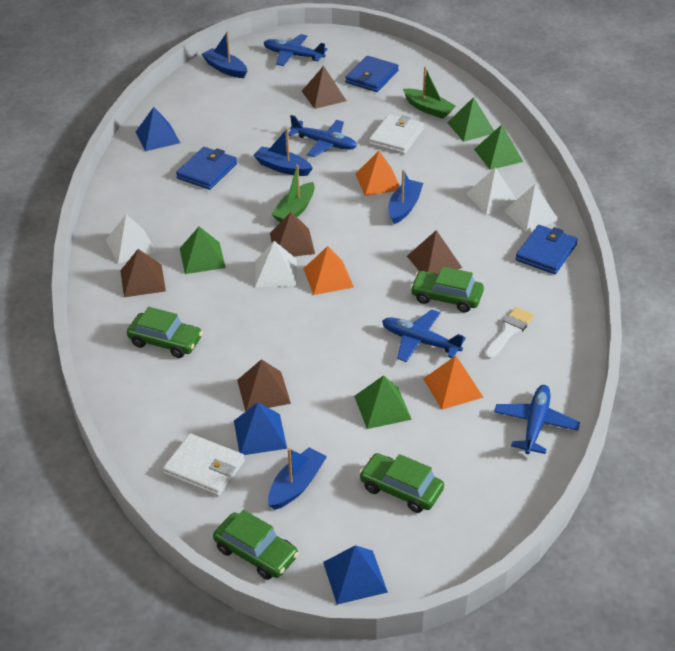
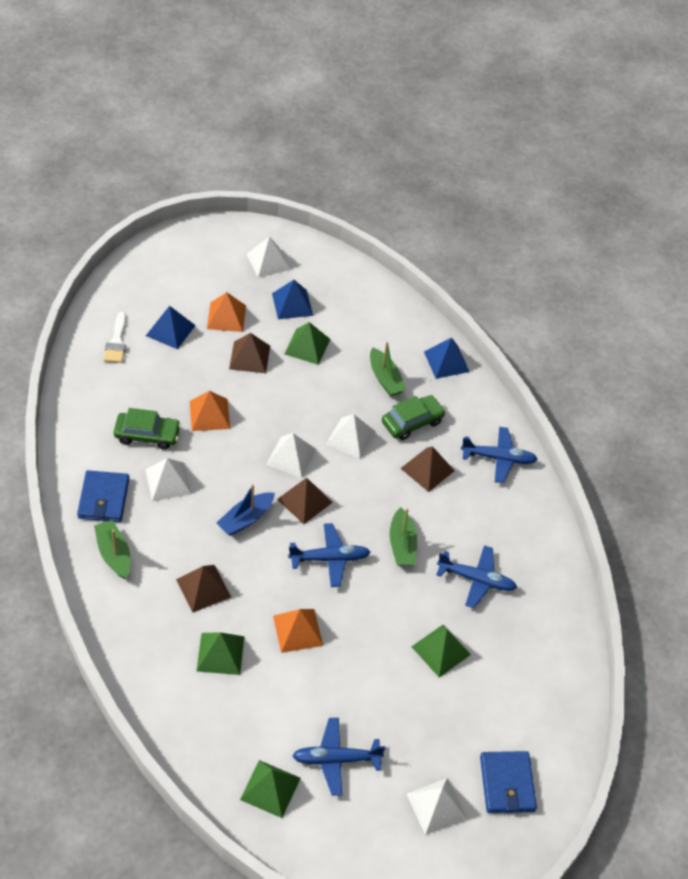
blue boat: 4 -> 1
blue wallet: 3 -> 2
brown pyramid: 5 -> 4
green boat: 2 -> 3
green car: 4 -> 2
white pyramid: 4 -> 5
white wallet: 2 -> 0

